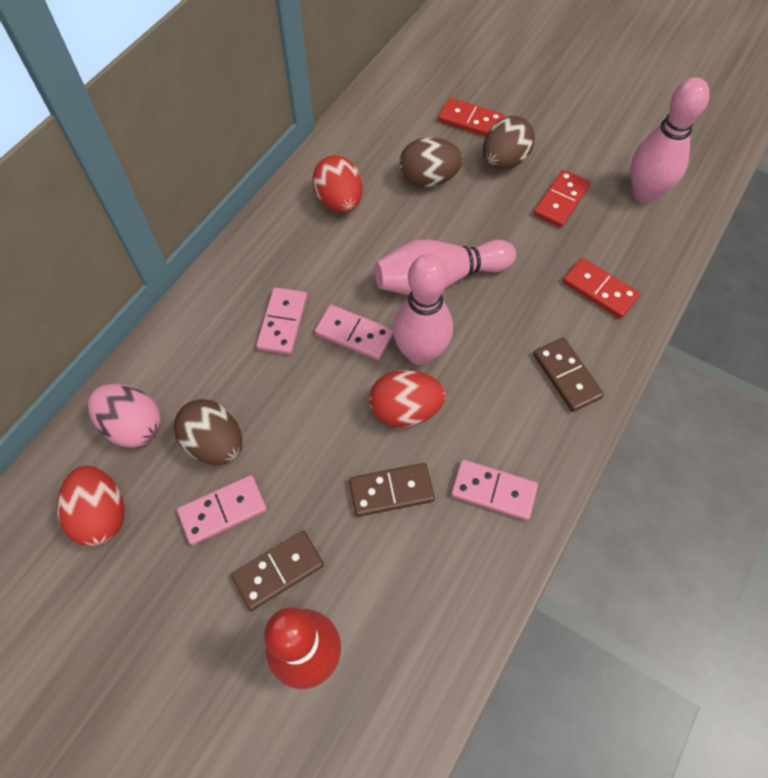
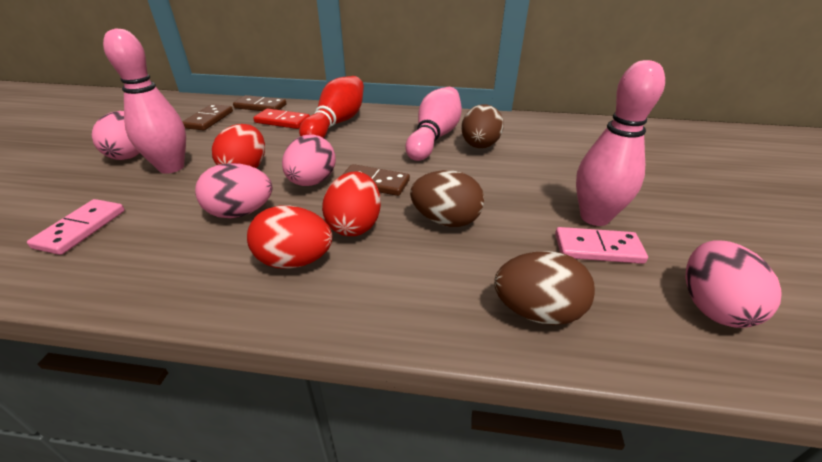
pink domino: 4 -> 2
pink egg: 1 -> 4
red domino: 3 -> 1

